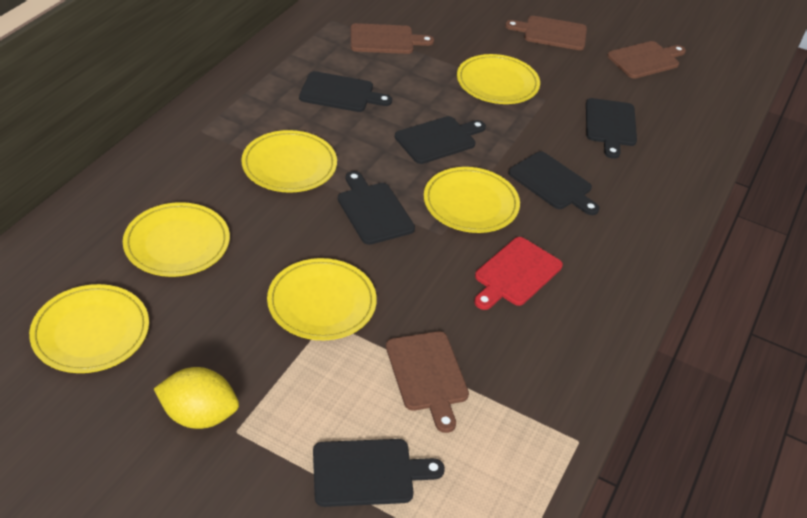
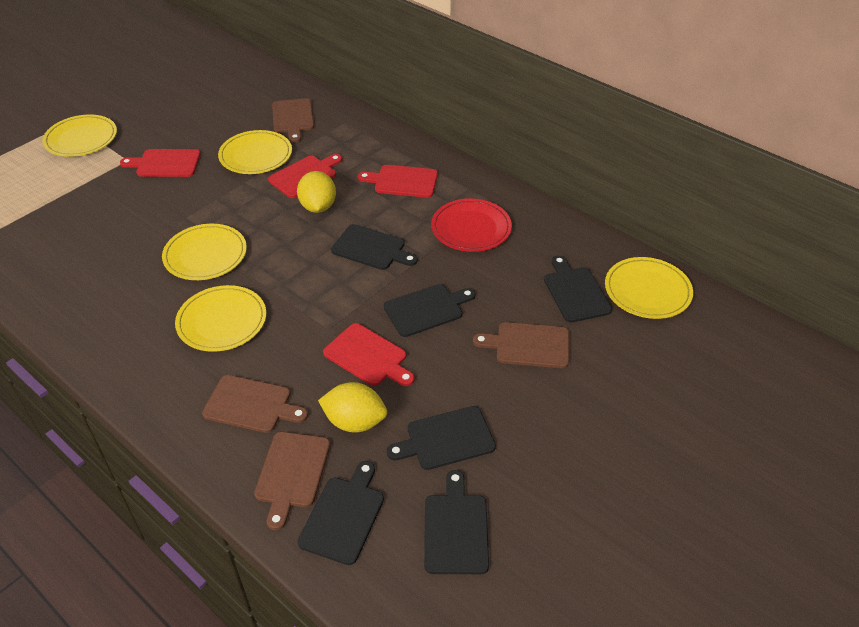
red cutting board: 1 -> 4
red plate: 0 -> 1
yellow lemon: 1 -> 2
yellow plate: 6 -> 5

